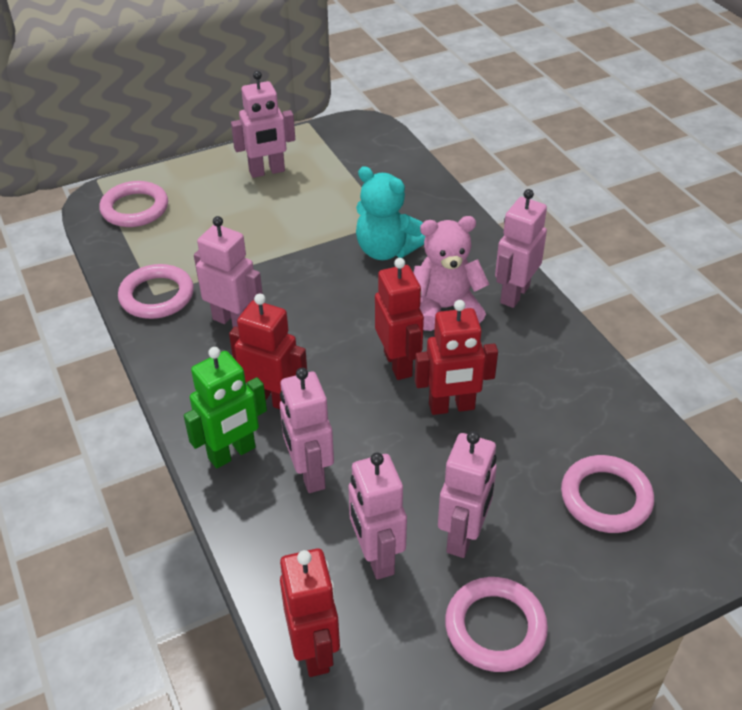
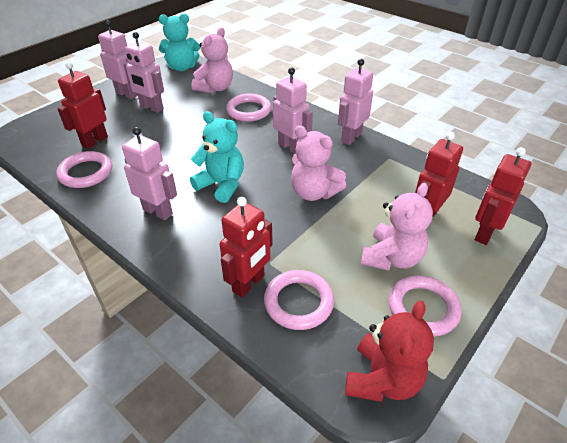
green robot: 1 -> 0
pink robot: 6 -> 5
pink teddy bear: 1 -> 3
red teddy bear: 0 -> 1
turquoise teddy bear: 1 -> 2

